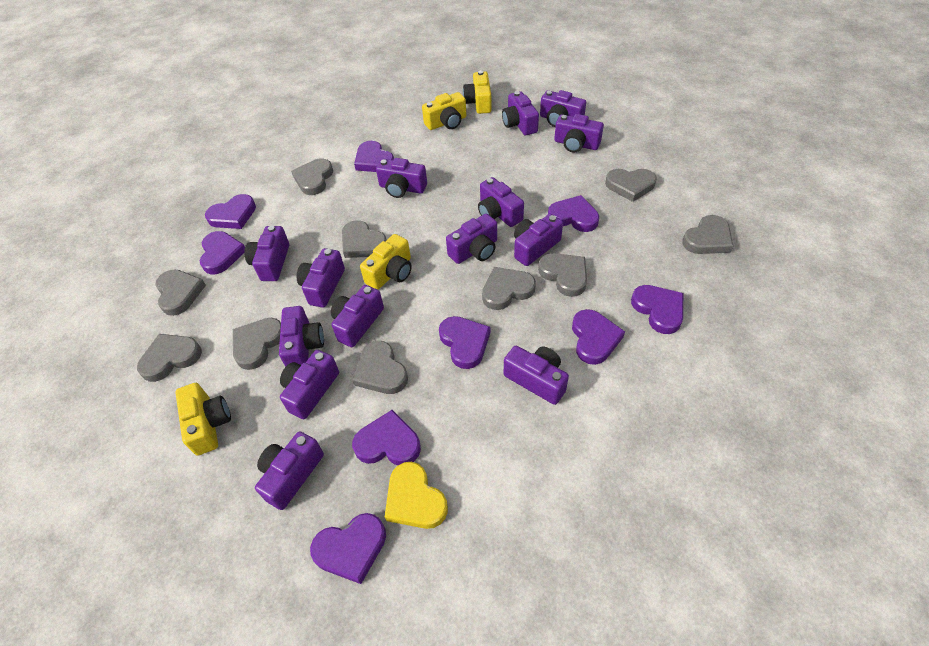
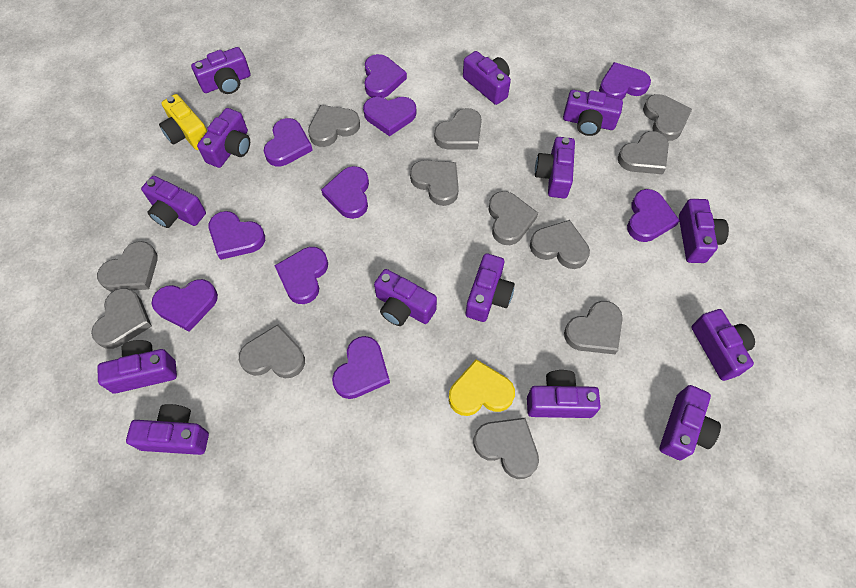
grey heart: 10 -> 12
purple heart: 9 -> 10
yellow camera: 4 -> 1

